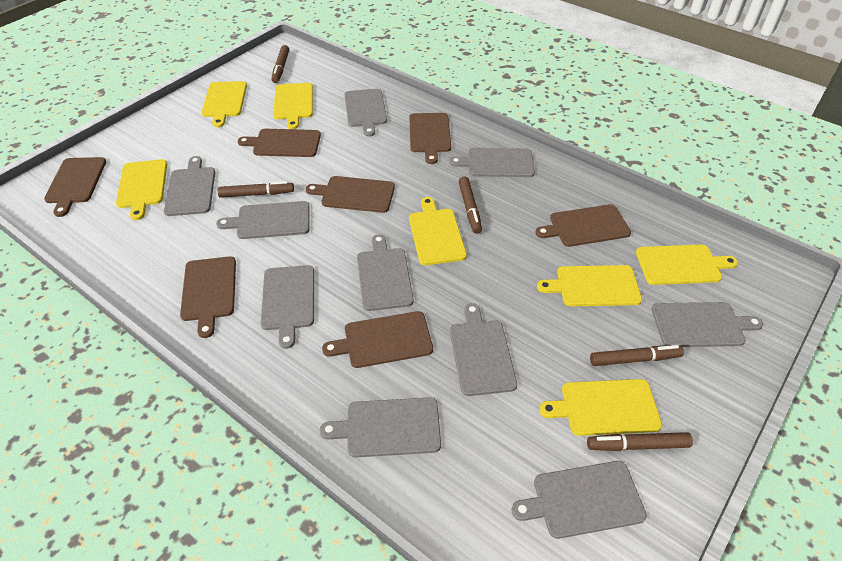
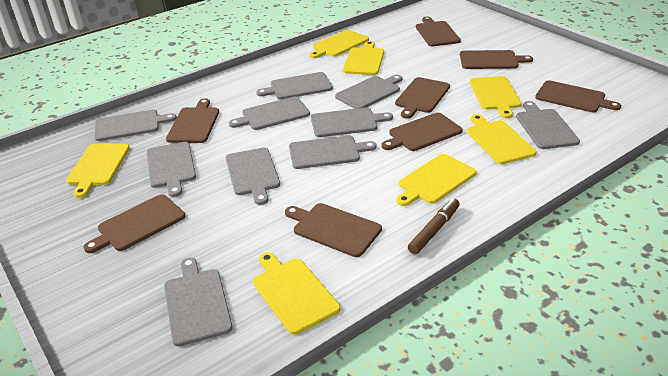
brown cutting board: 7 -> 8
brown marker: 5 -> 1

